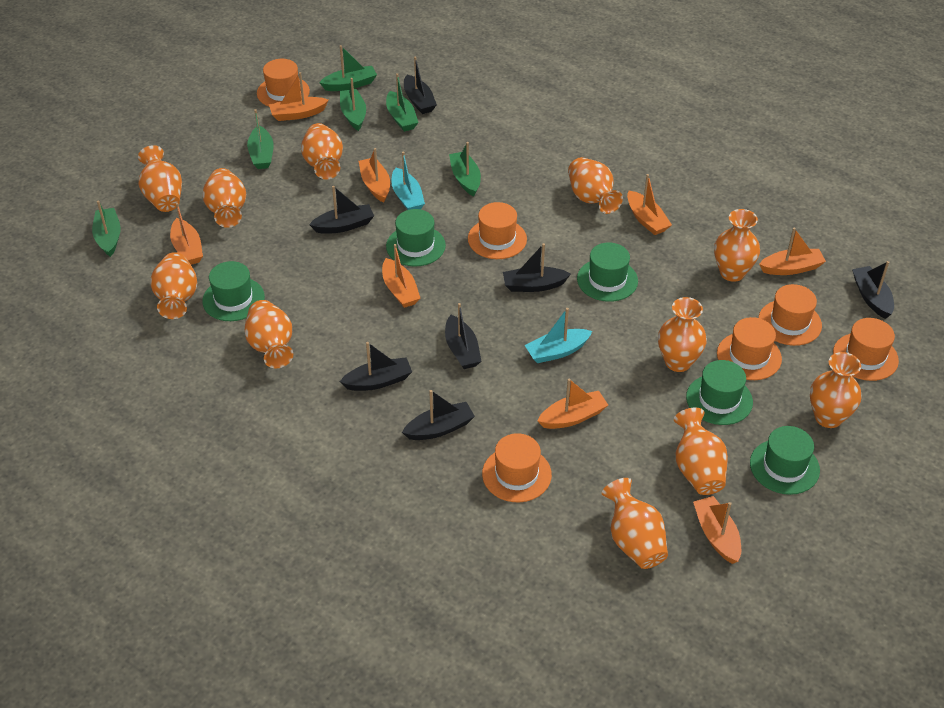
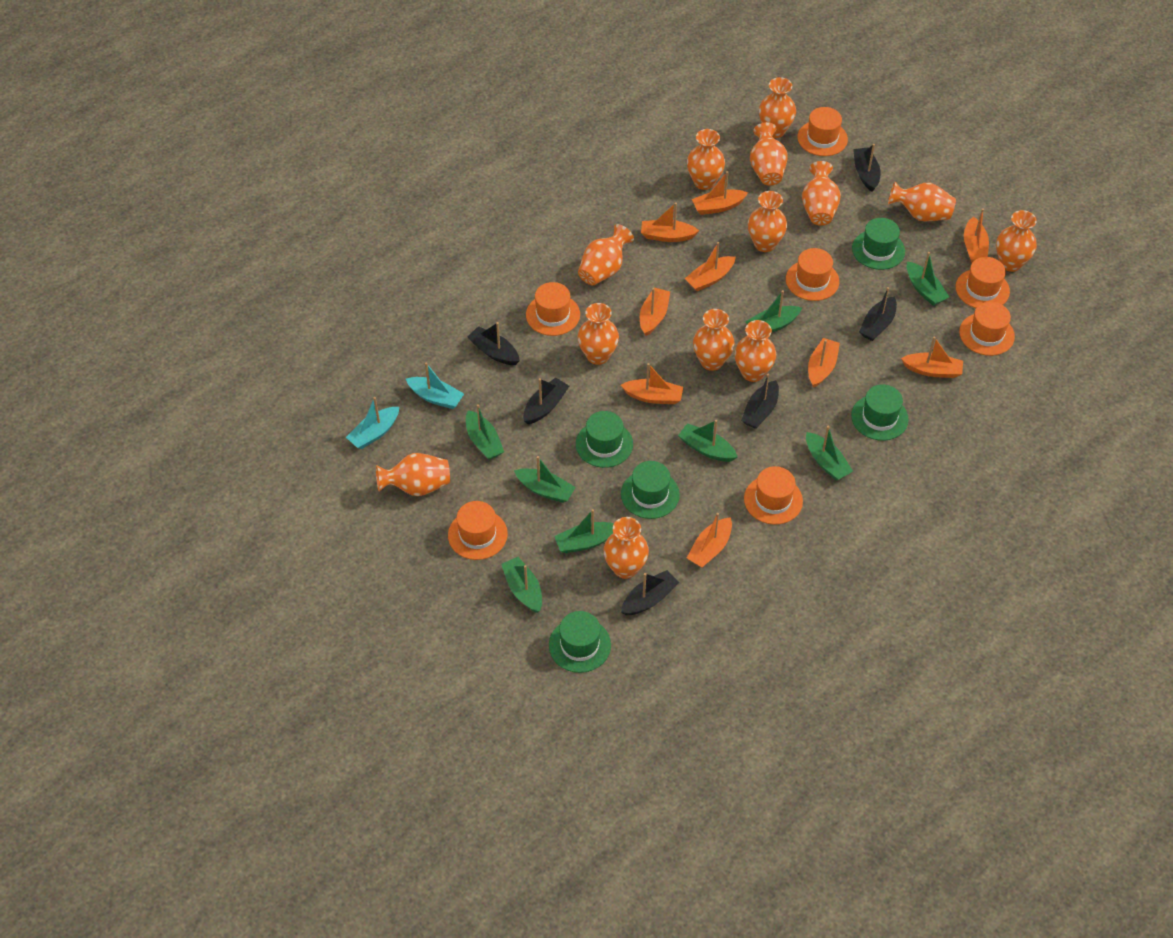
black boat: 7 -> 6
green boat: 6 -> 8
orange boat: 8 -> 9
orange hat: 6 -> 7
orange vase: 11 -> 13

